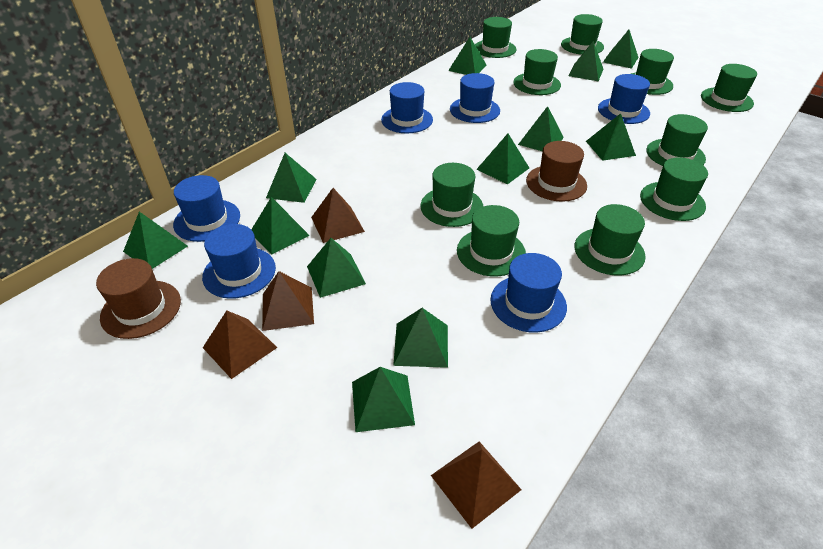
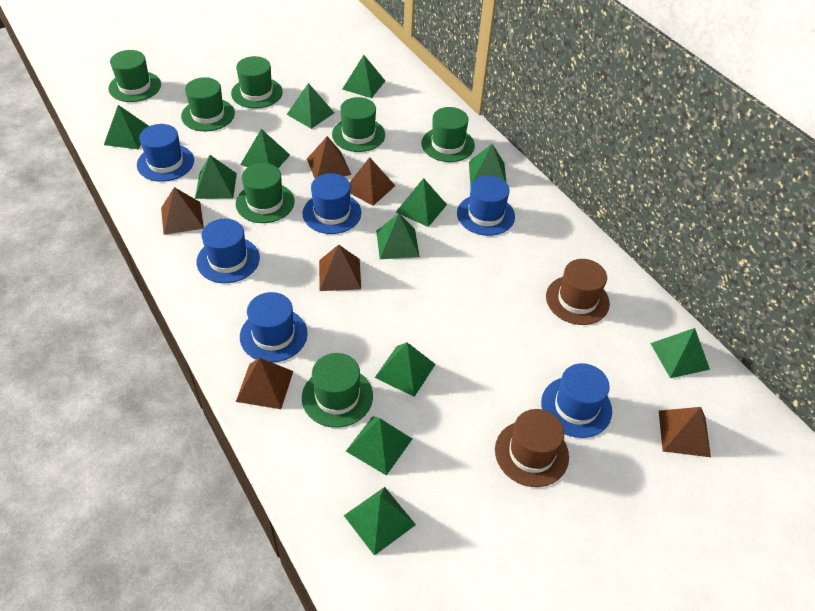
brown pyramid: 4 -> 6
green hat: 10 -> 7

